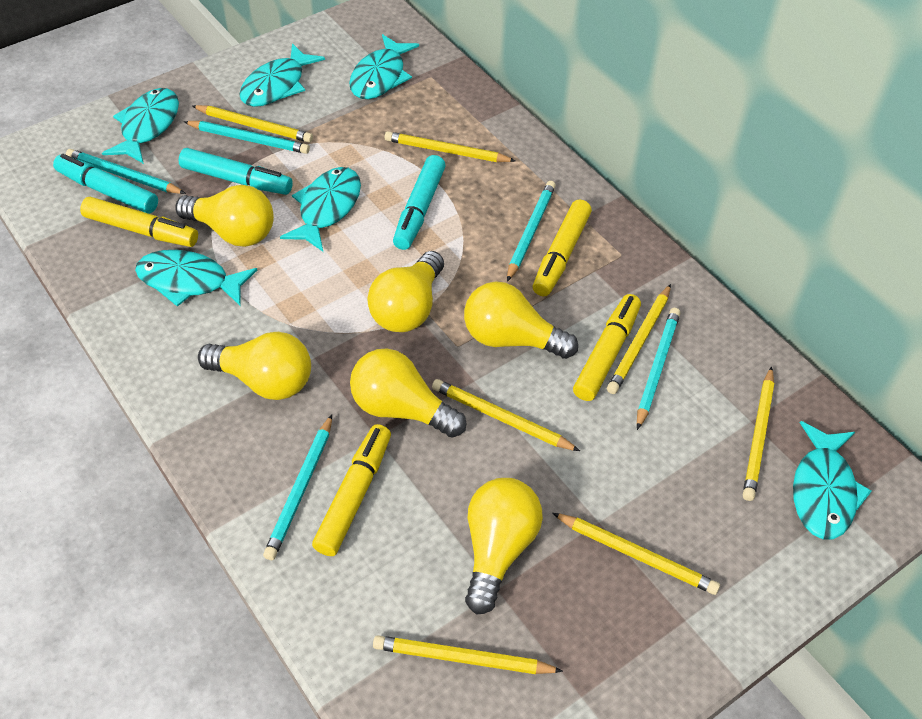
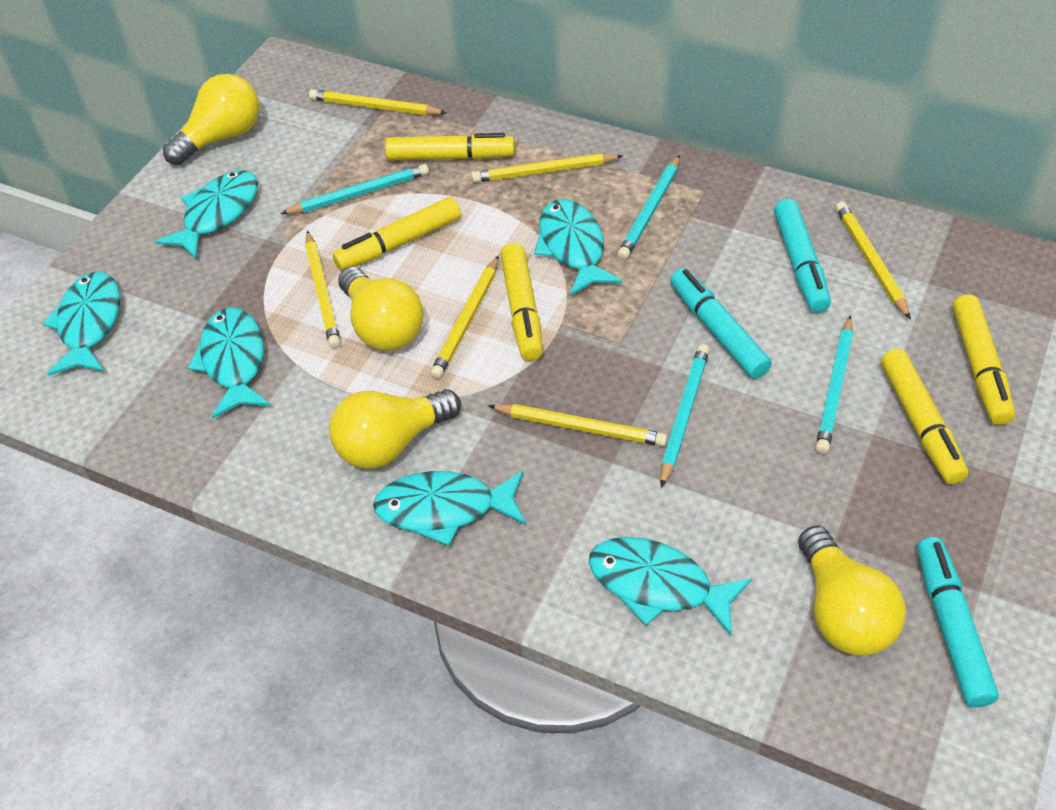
turquoise pencil: 5 -> 4
yellow light bulb: 6 -> 4
yellow marker: 4 -> 5
yellow pencil: 7 -> 6

